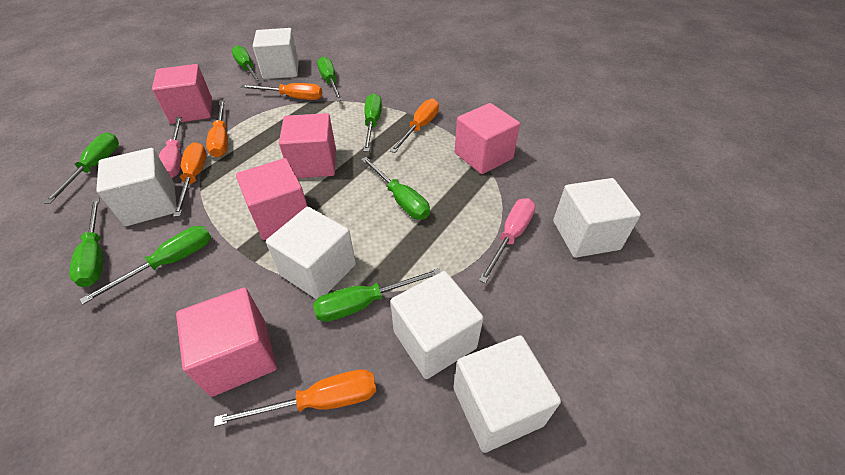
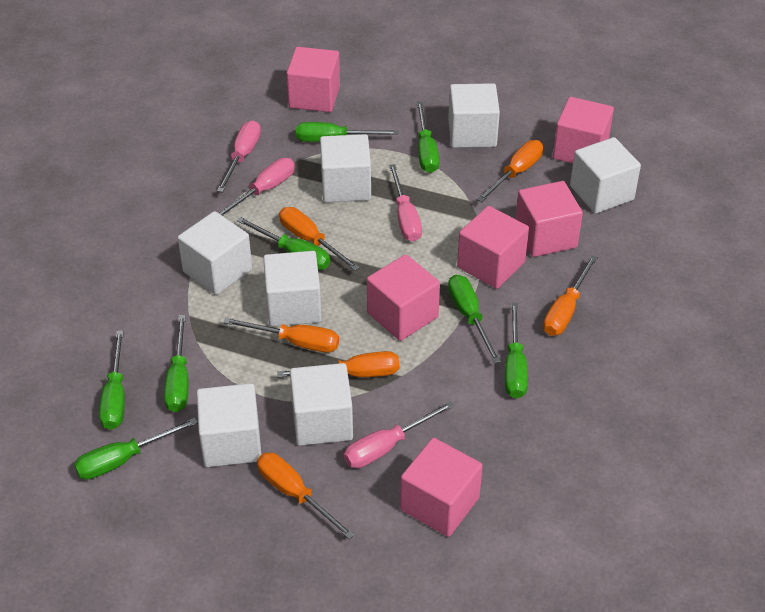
orange screwdriver: 5 -> 6
pink cube: 5 -> 6
pink screwdriver: 2 -> 4
white cube: 6 -> 7

